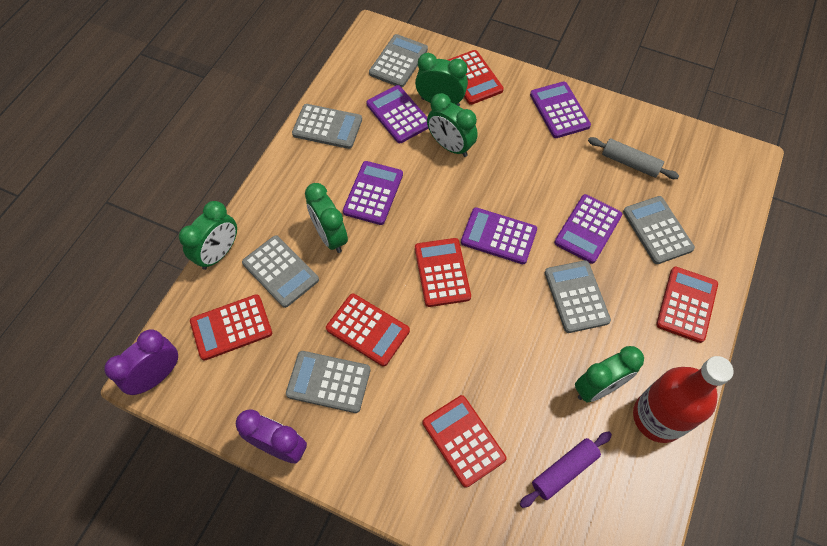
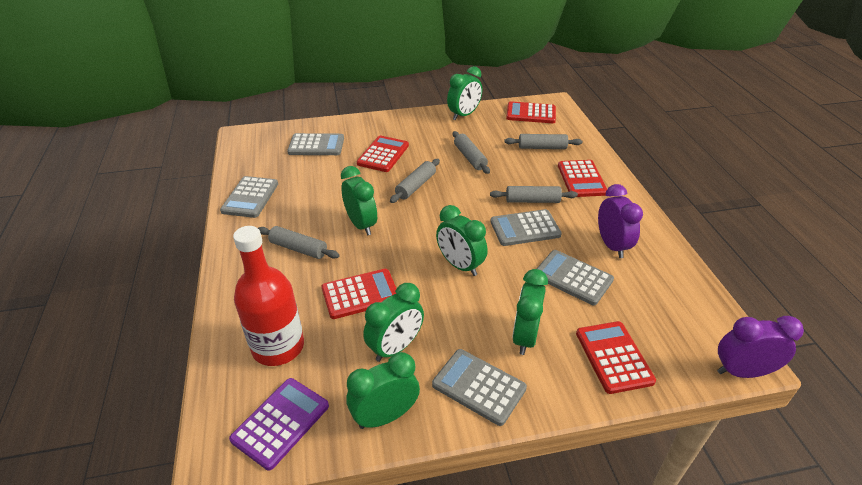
green clock: 5 -> 6
grey calculator: 6 -> 5
grey rolling pin: 1 -> 5
purple calculator: 5 -> 1
purple rolling pin: 1 -> 0
red calculator: 6 -> 5

